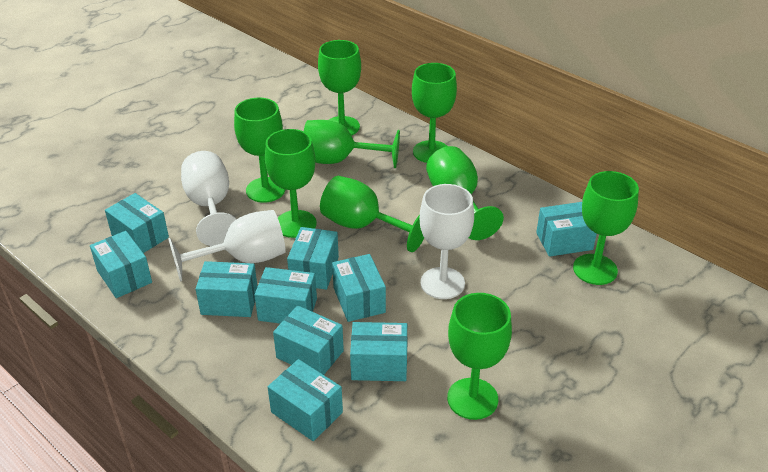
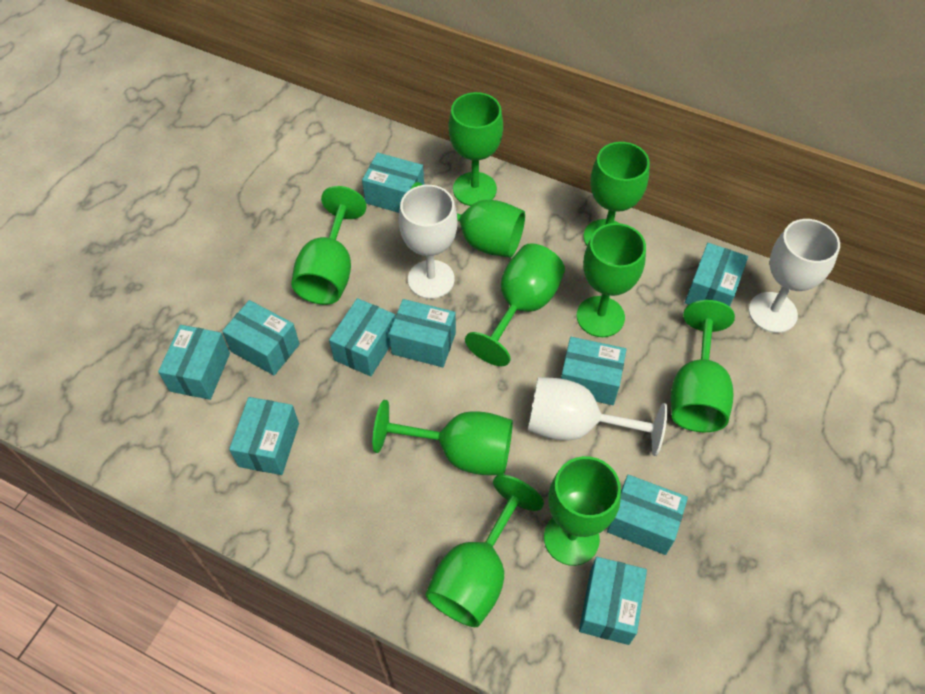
green goblet: 9 -> 10

